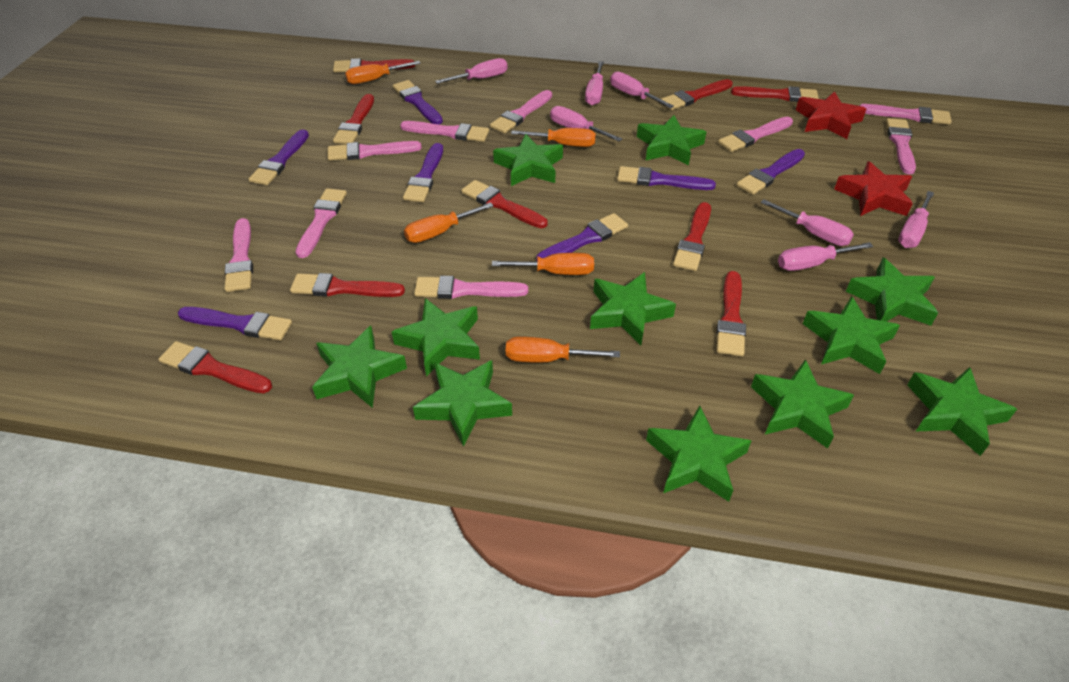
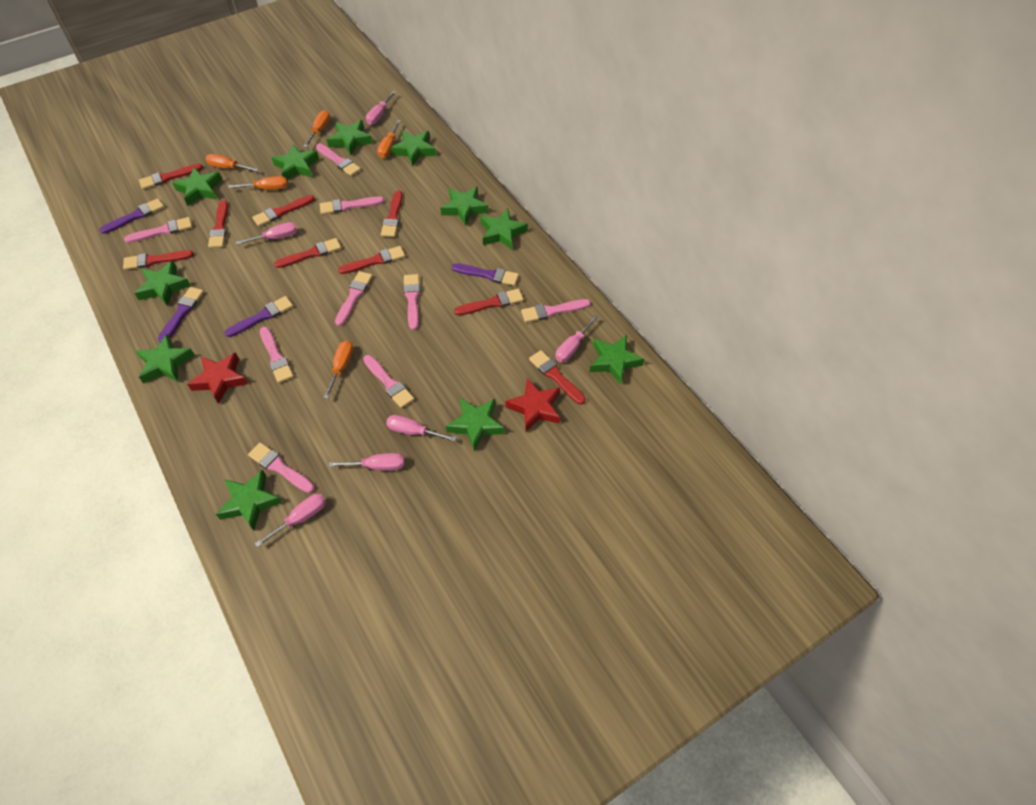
pink screwdriver: 7 -> 6
purple brush: 7 -> 4

